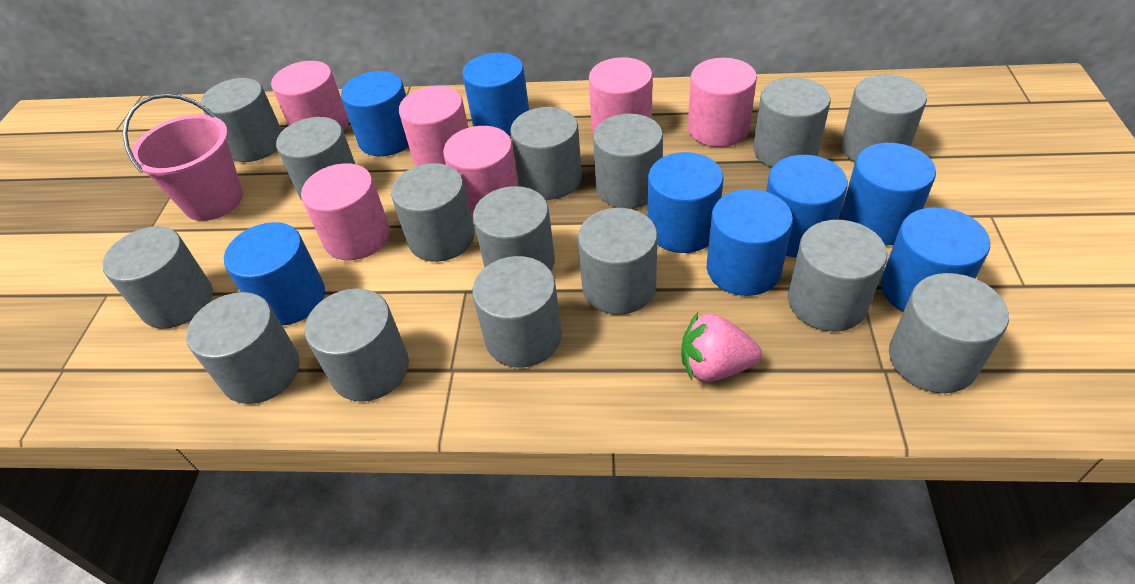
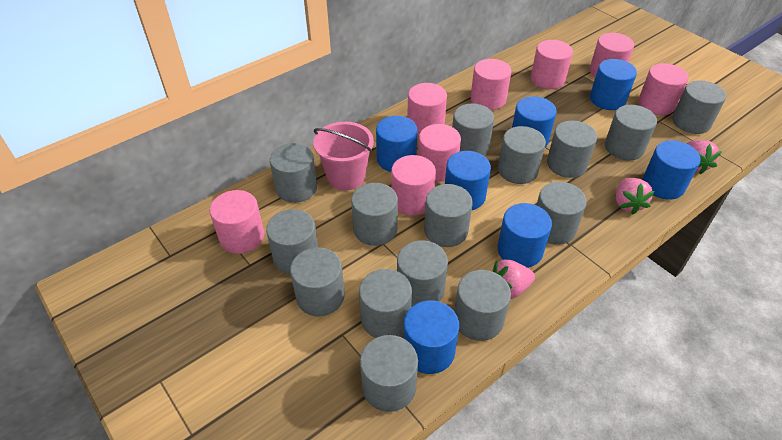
blue cylinder: 8 -> 7
pink cylinder: 6 -> 8
pink strawberry: 1 -> 3

